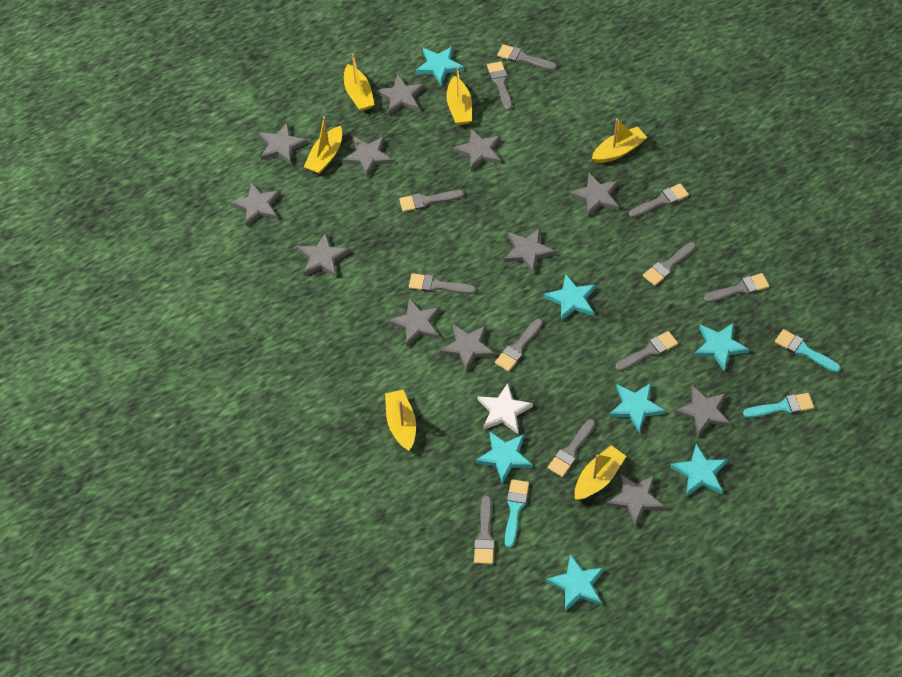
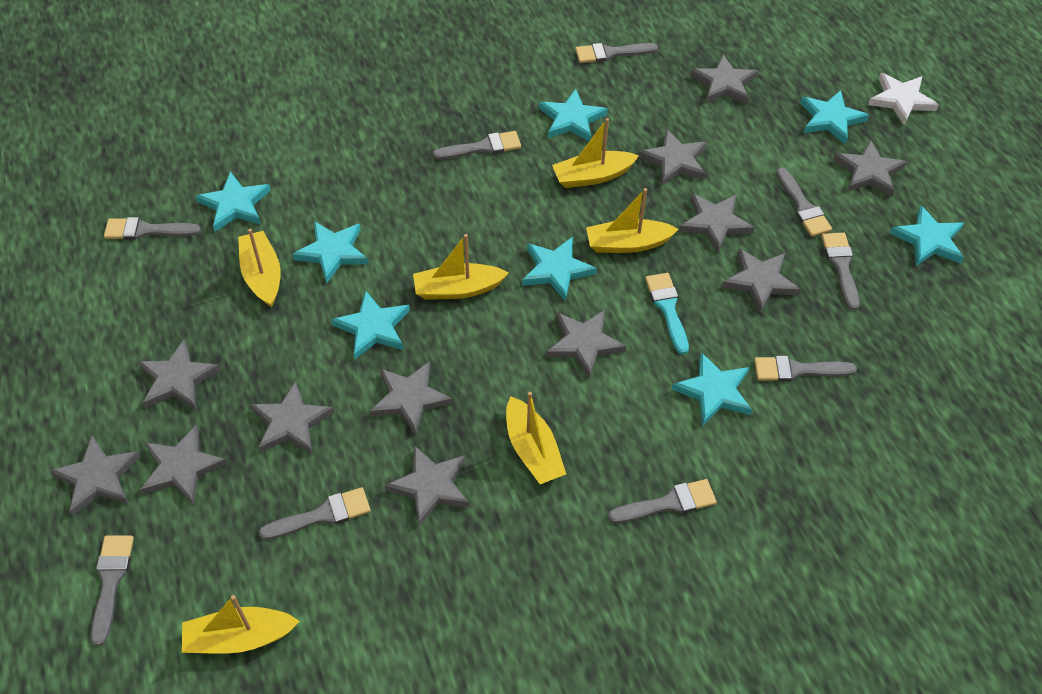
grey brush: 11 -> 9
turquoise brush: 3 -> 1
turquoise star: 7 -> 8

